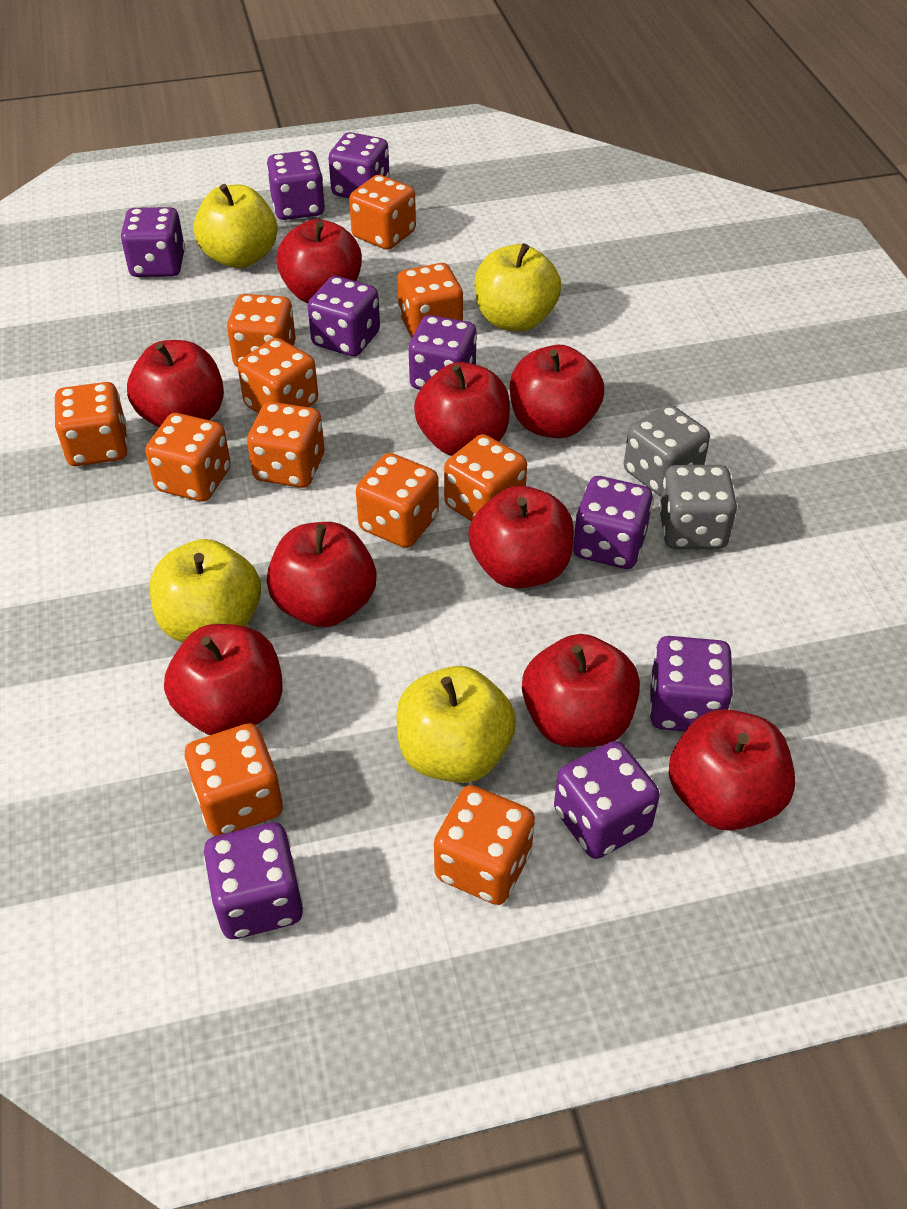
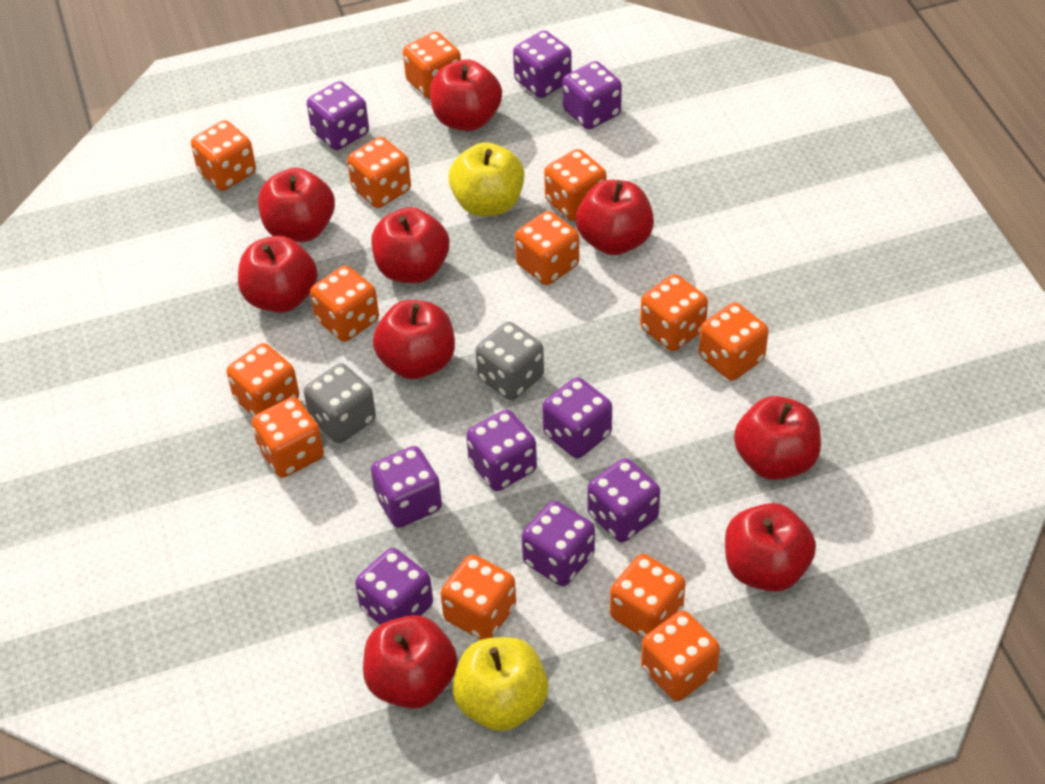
orange dice: 11 -> 13
yellow apple: 4 -> 2

